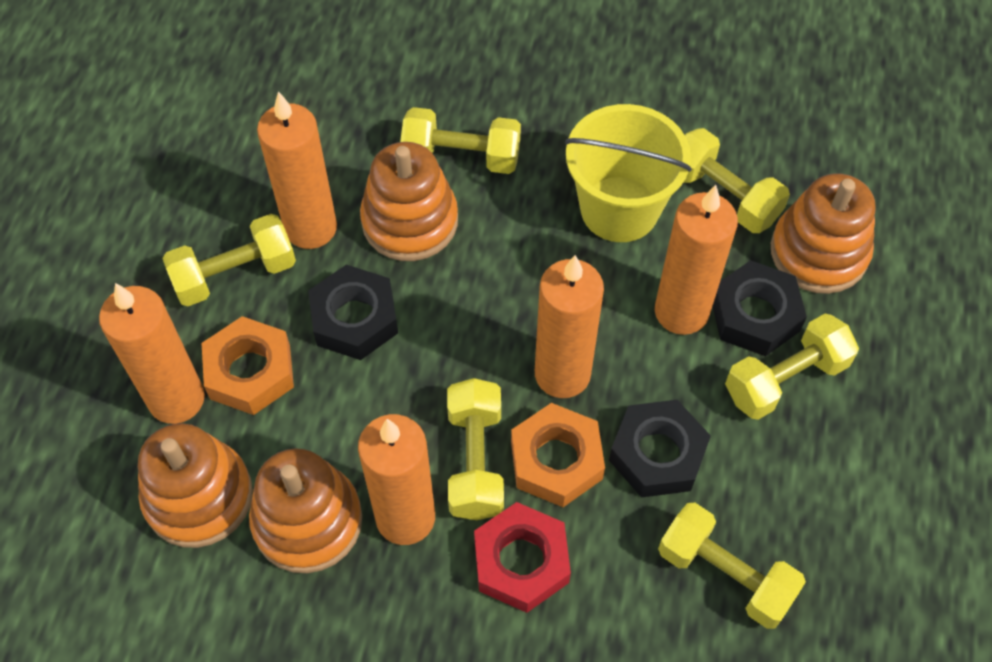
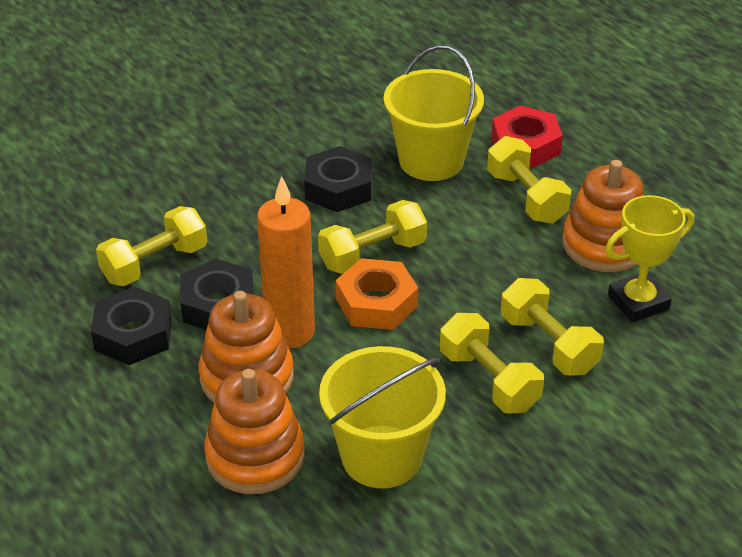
orange candle: 5 -> 1
orange nut: 2 -> 1
orange stacking toy: 4 -> 3
yellow bucket: 1 -> 2
yellow dumbbell: 6 -> 5
yellow trophy: 0 -> 1

